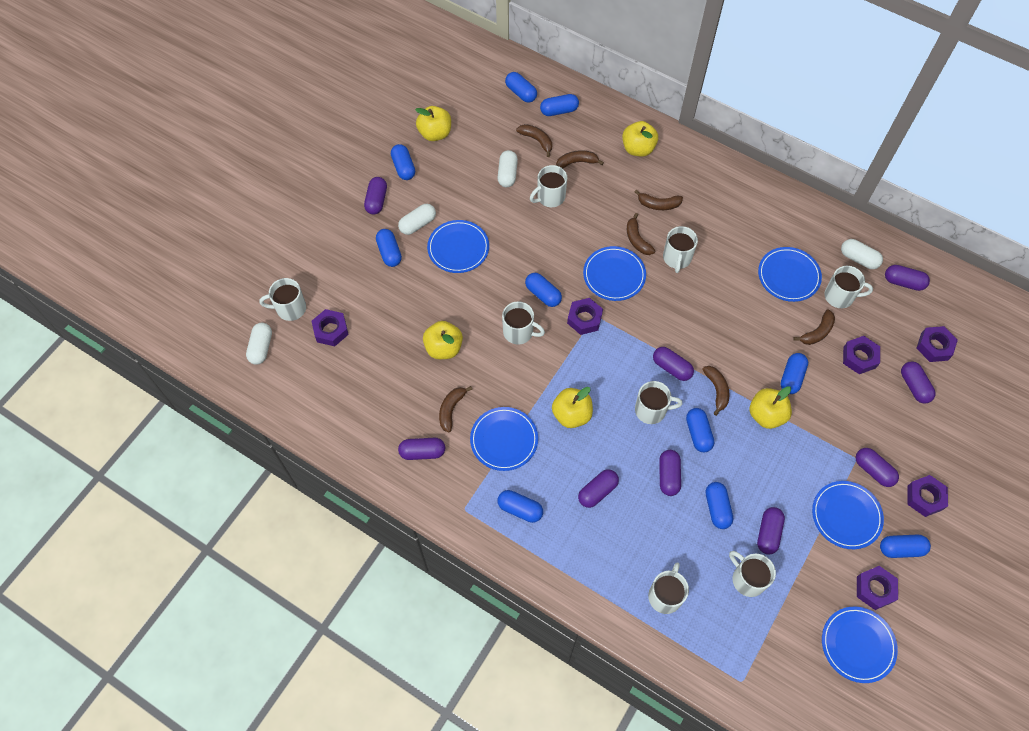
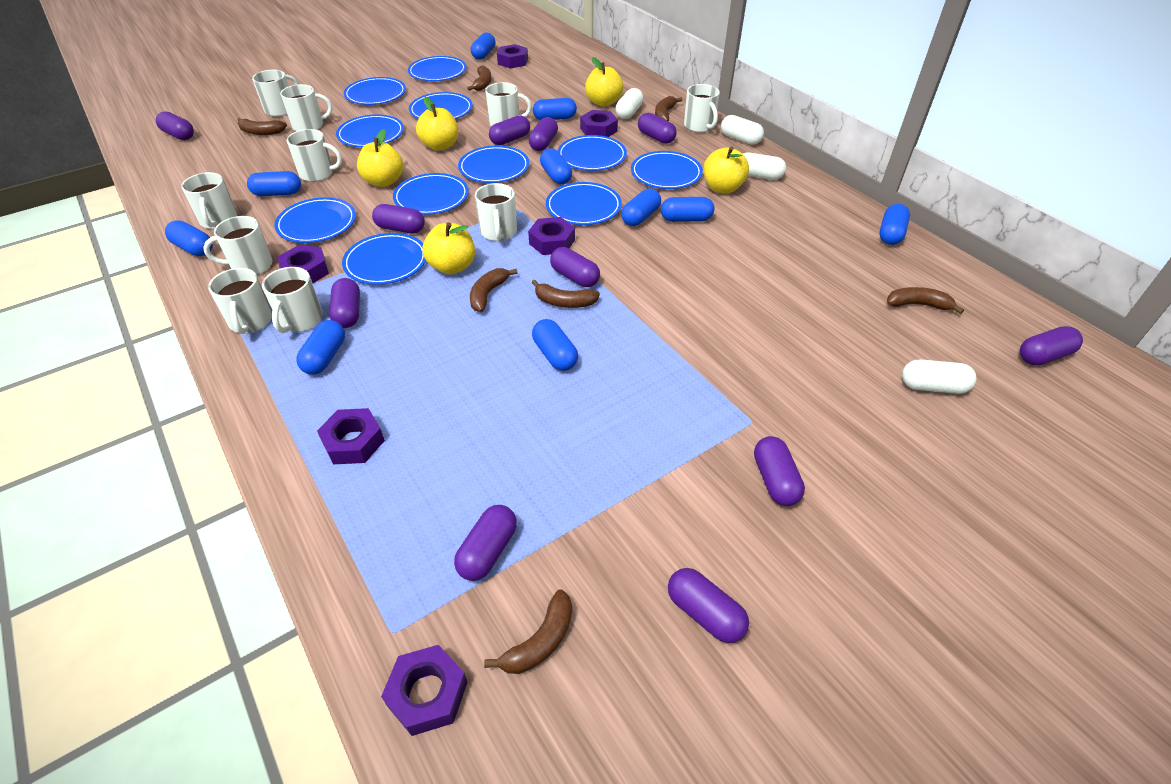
blue plate: 6 -> 11
purple capsule: 9 -> 11
white mug: 8 -> 10

